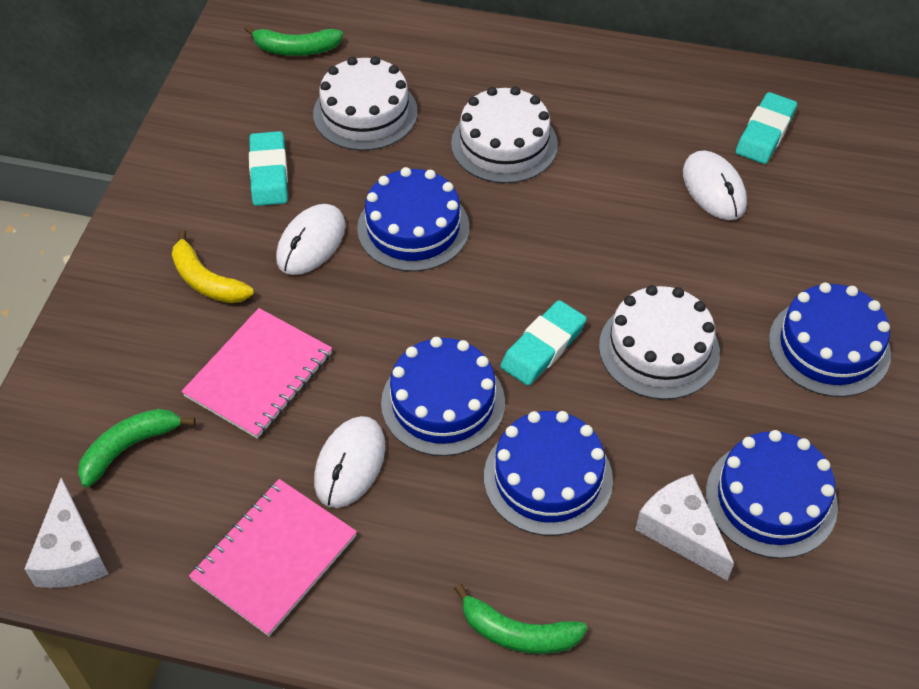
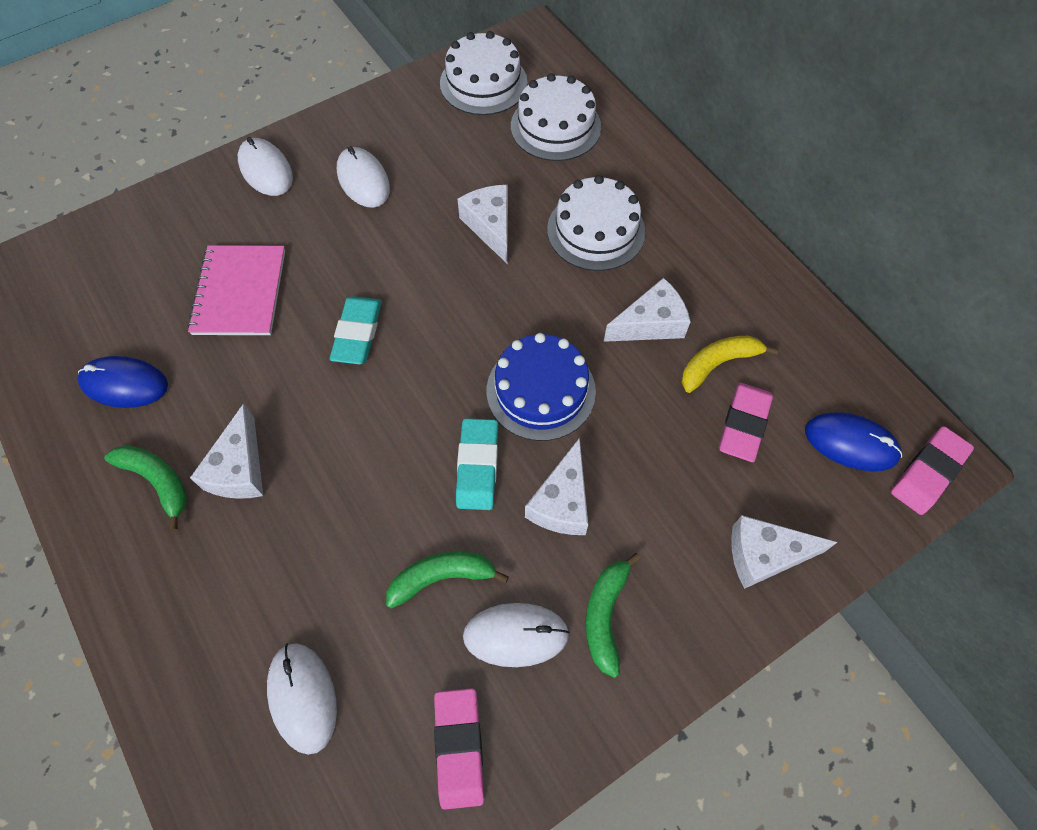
blue cake: 5 -> 1
blue mouse: 0 -> 2
pink eraser: 0 -> 3
pink notebook: 2 -> 1
turquoise eraser: 3 -> 2
white cheese: 2 -> 5
white mouse: 3 -> 4

